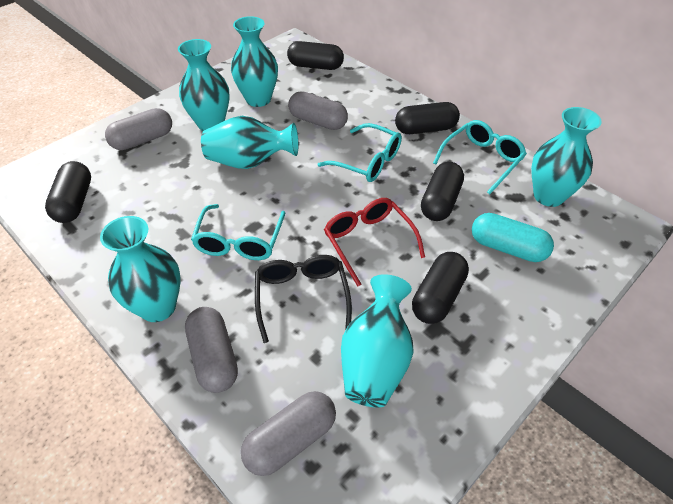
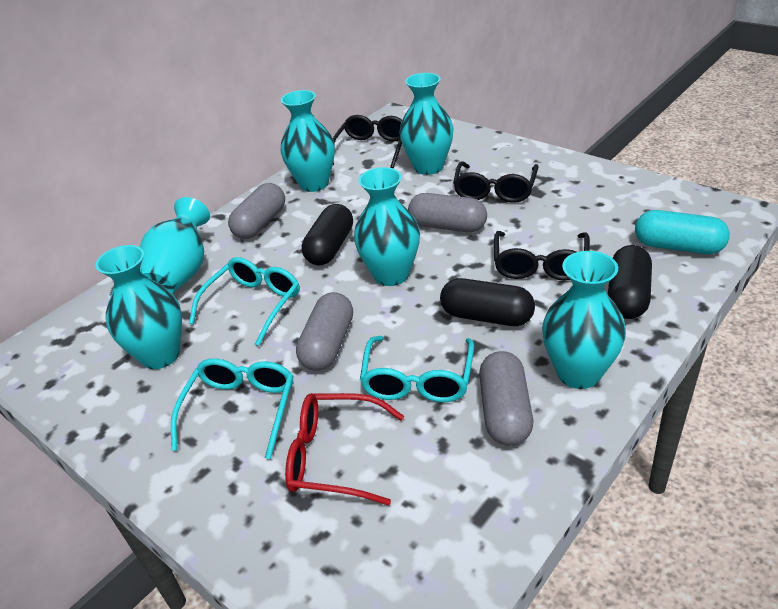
black capsule: 5 -> 3
black glasses: 1 -> 3

